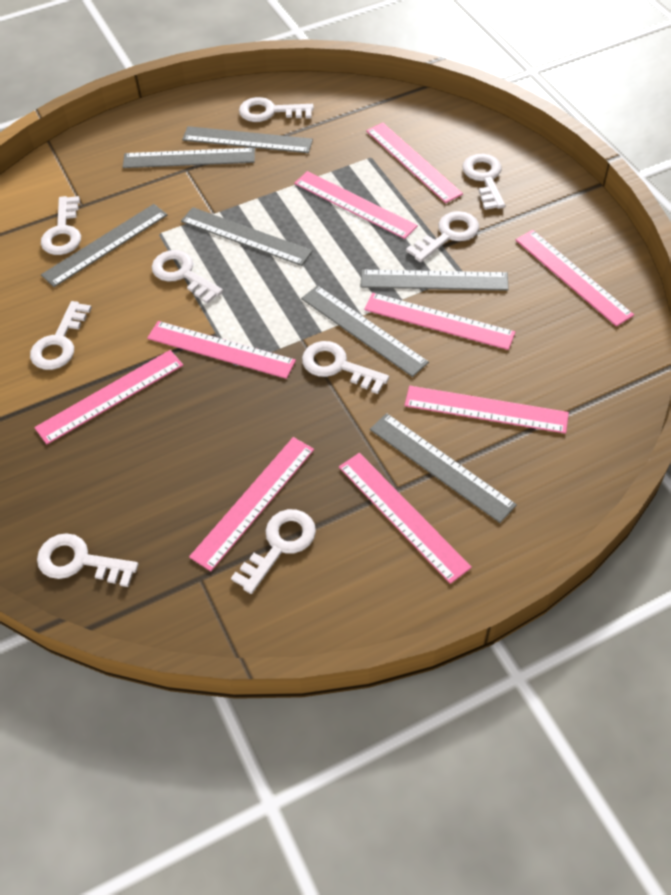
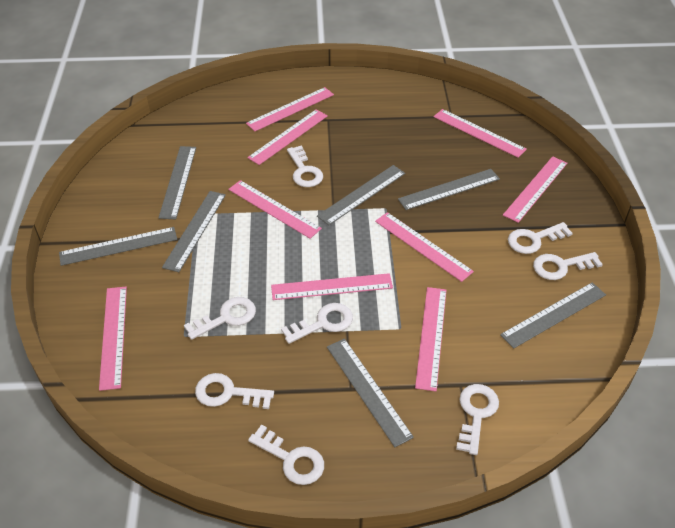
white key: 9 -> 8

